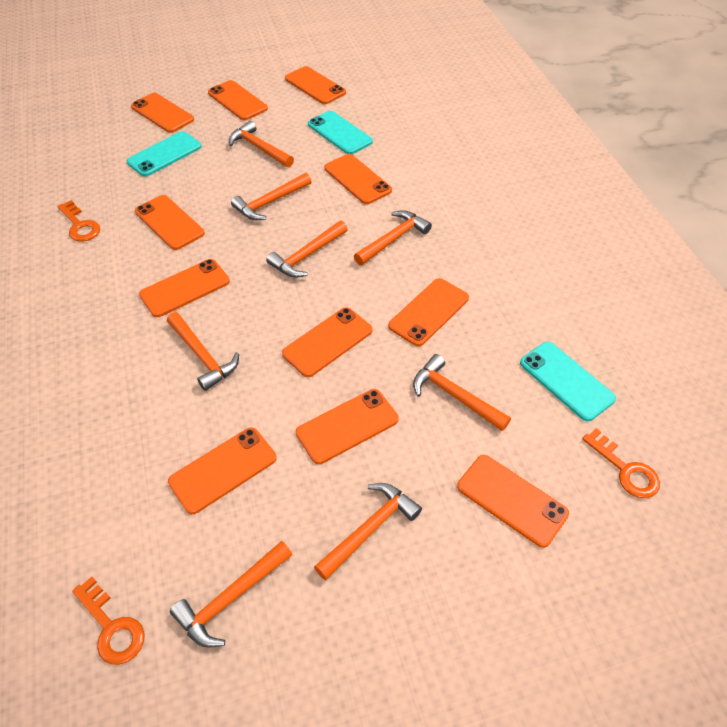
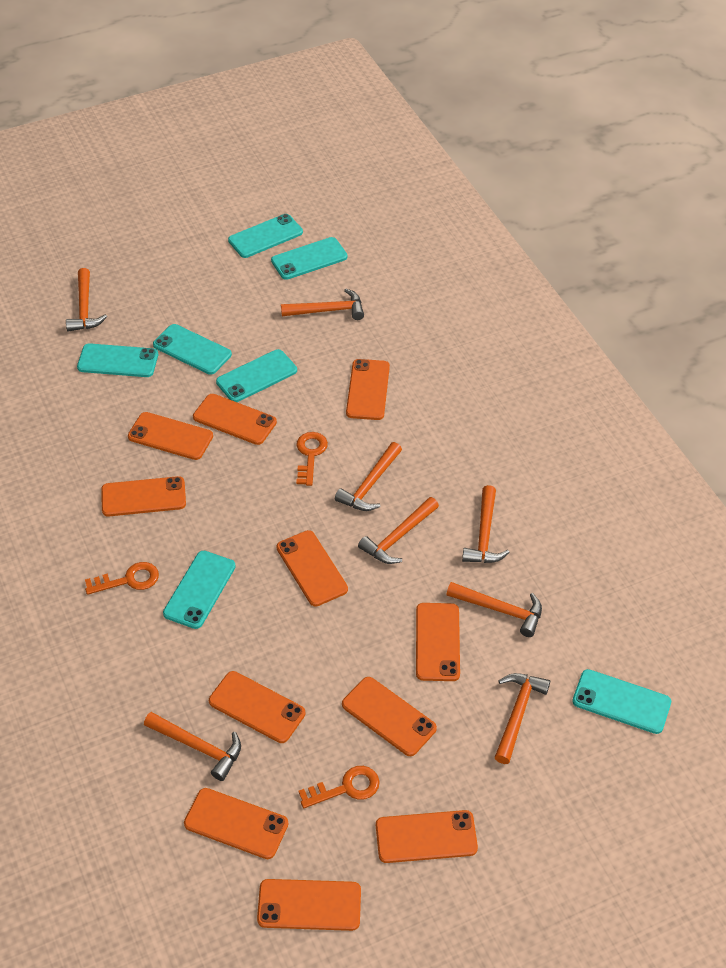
turquoise phone: 3 -> 7

